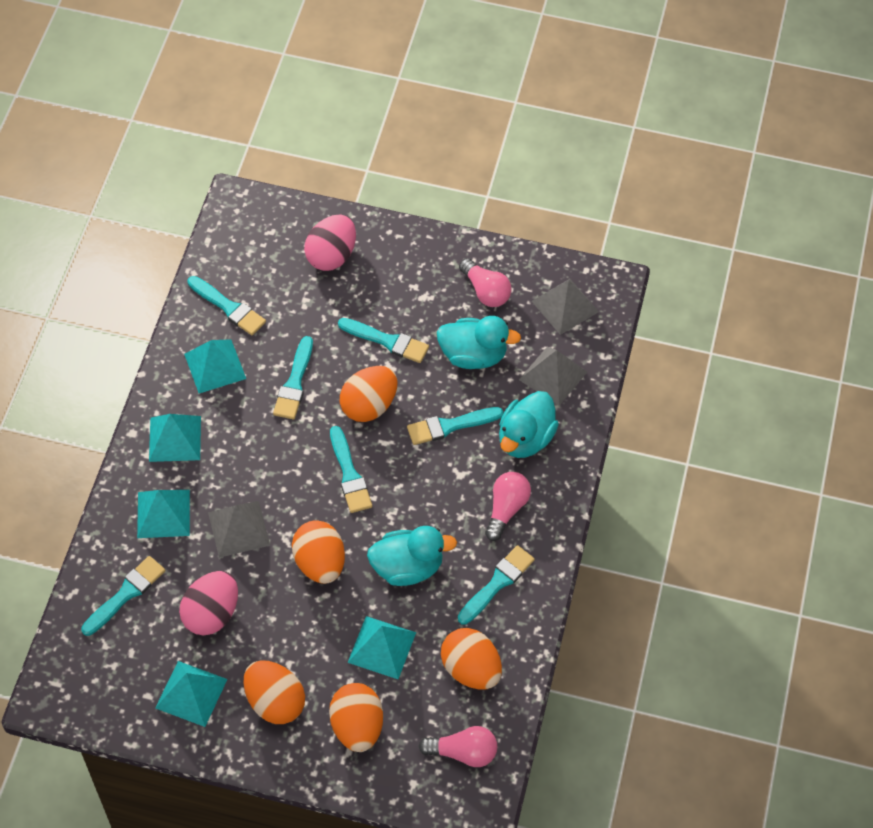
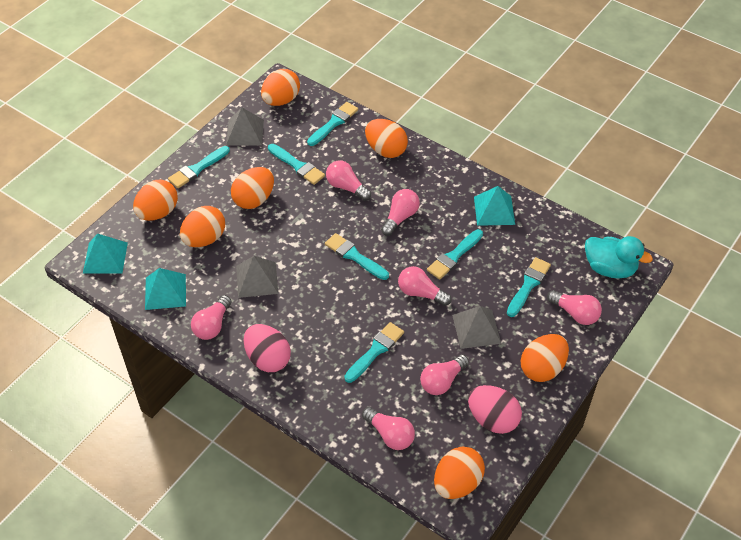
orange egg: 5 -> 7
pink light bulb: 3 -> 7
turquoise duck: 3 -> 1
turquoise pyramid: 5 -> 3

